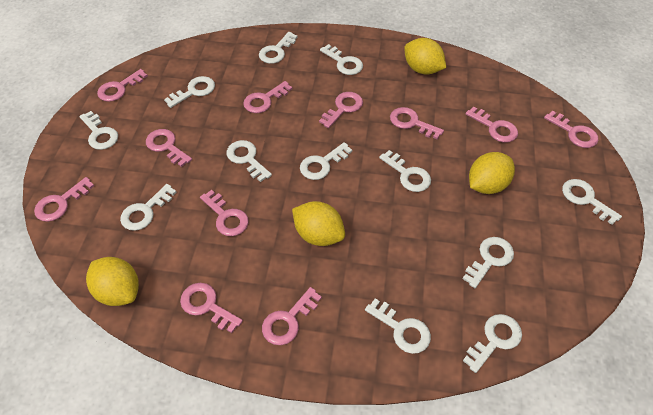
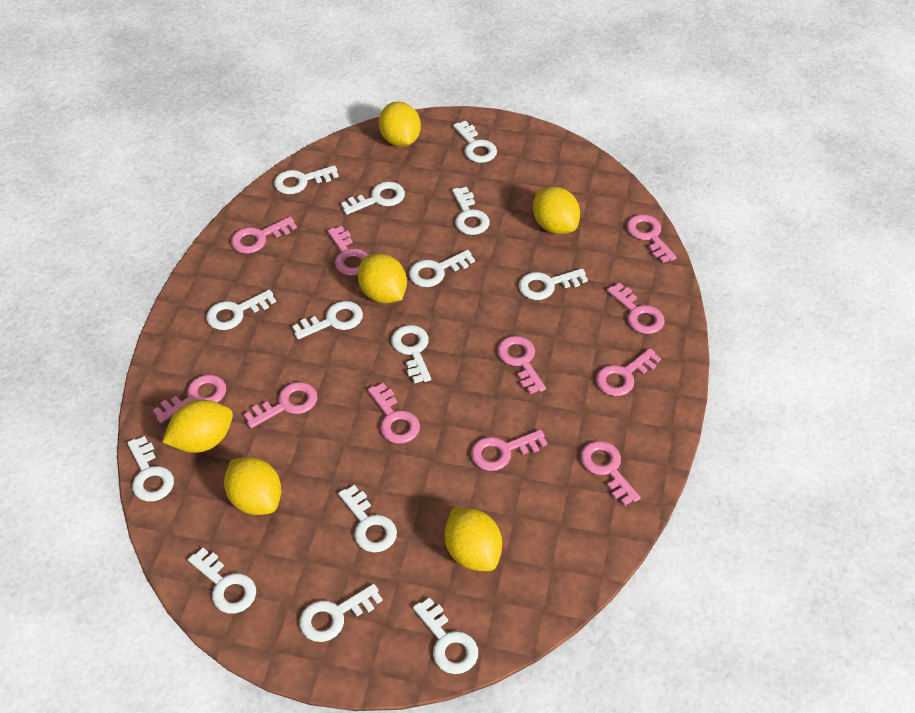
white key: 12 -> 14
yellow lemon: 4 -> 6

